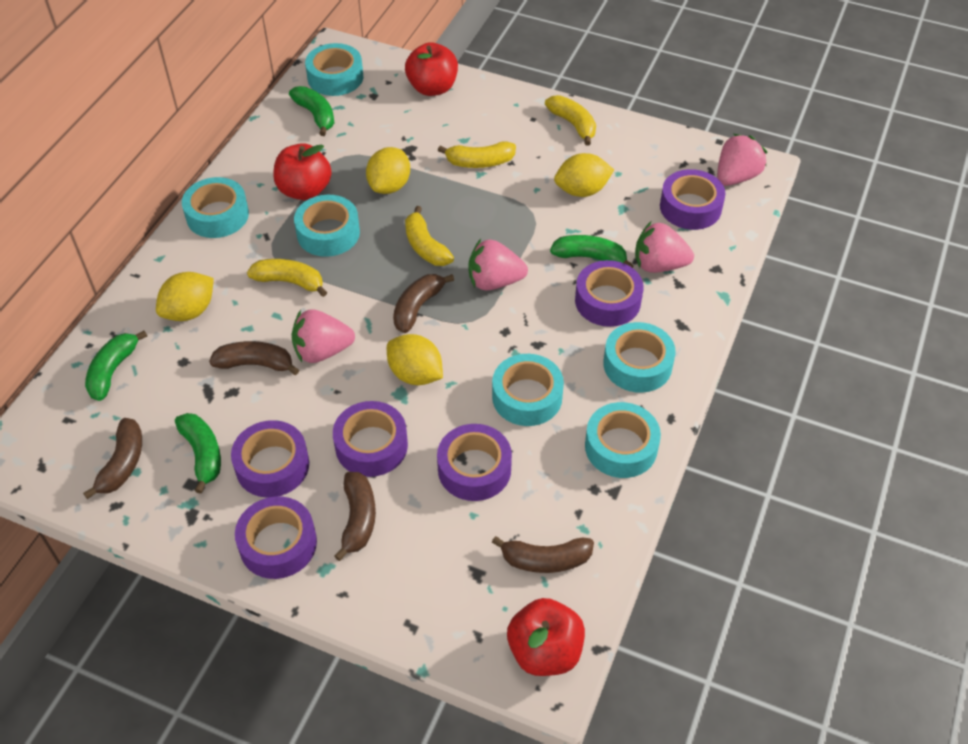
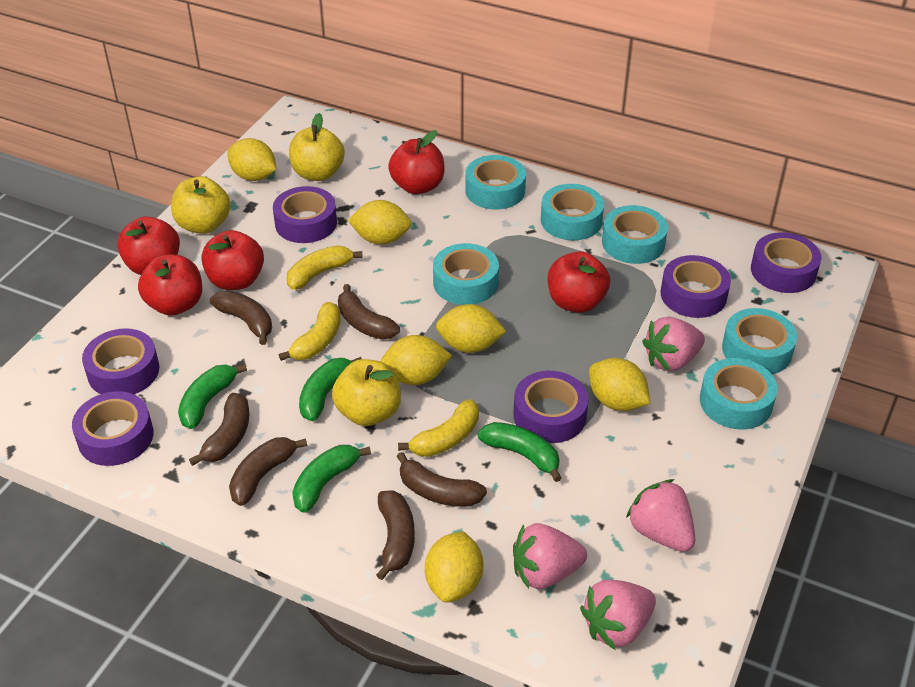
brown banana: 5 -> 6
red apple: 3 -> 5
yellow apple: 0 -> 3
yellow banana: 4 -> 3
yellow lemon: 4 -> 6

